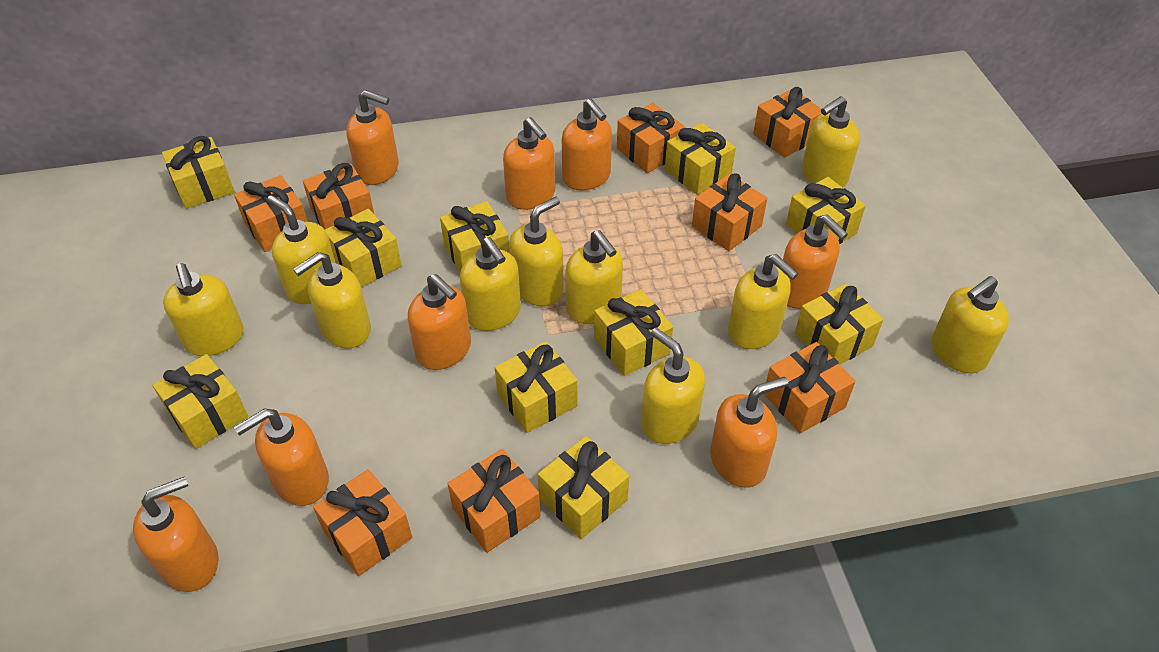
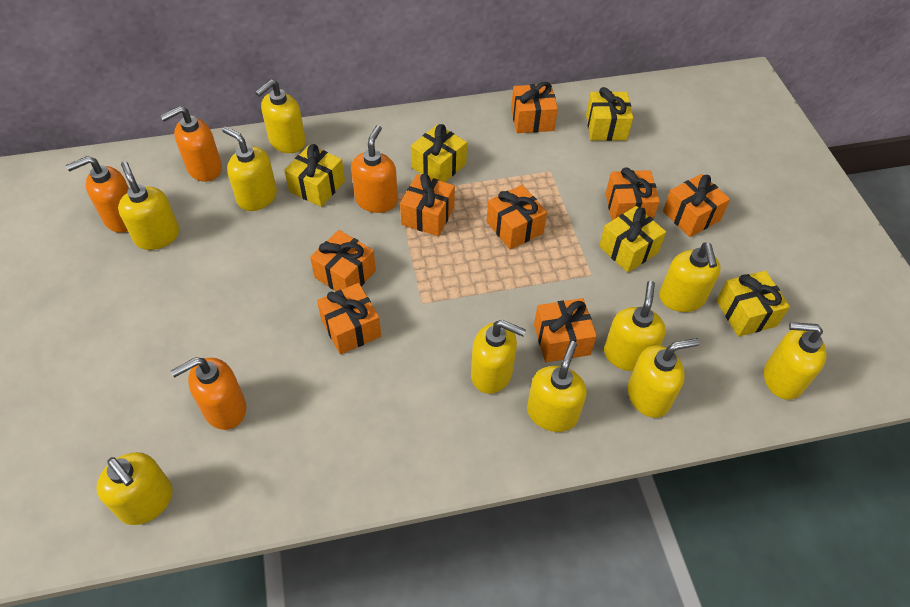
orange soap dispenser: 8 -> 4
yellow gift: 10 -> 5

